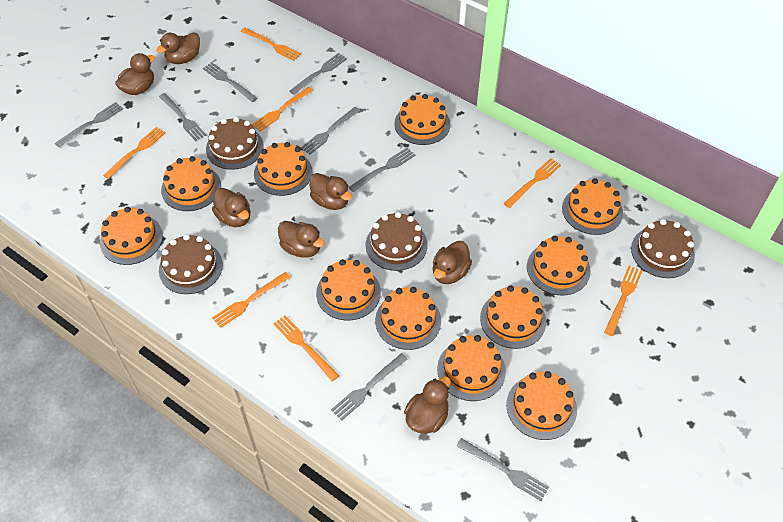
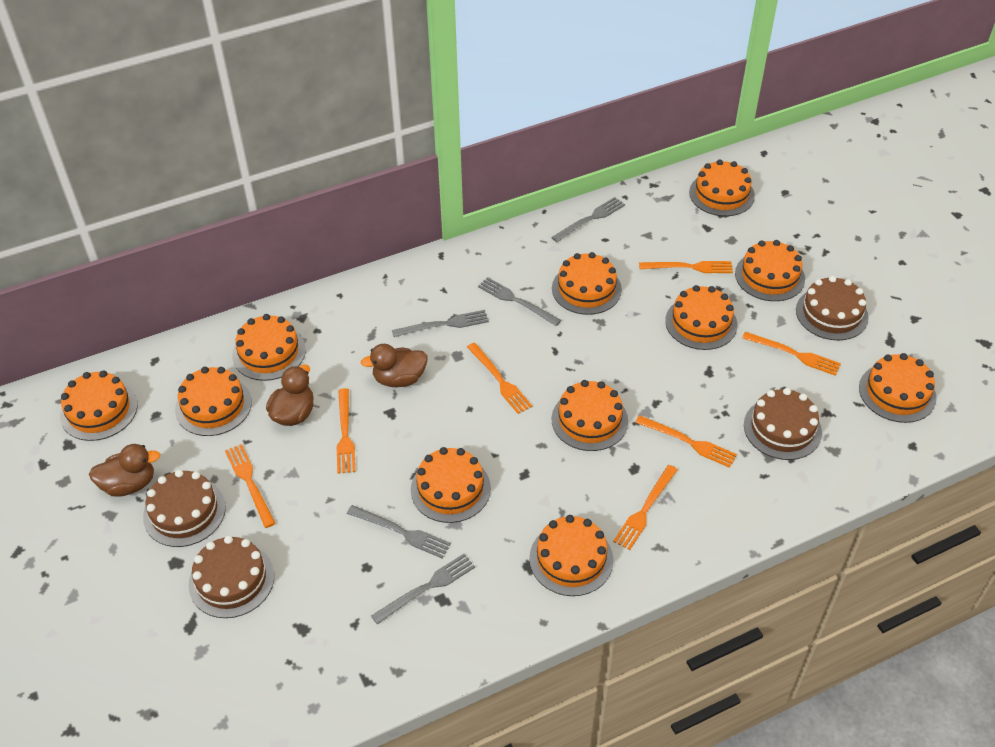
brown duck: 7 -> 3
grey fork: 8 -> 5

